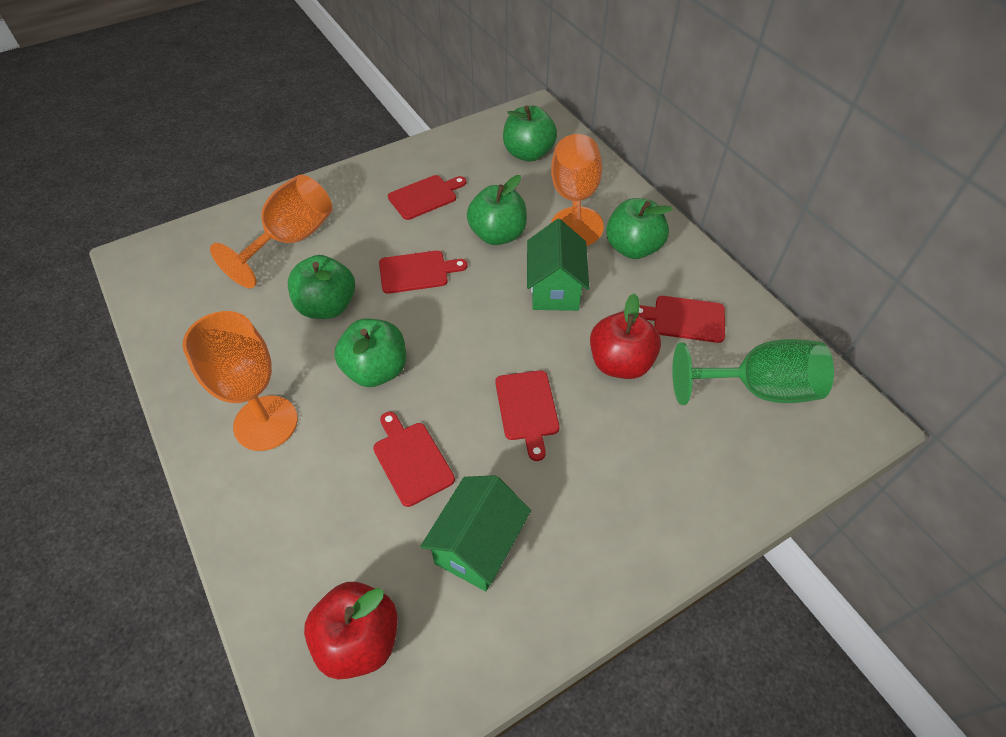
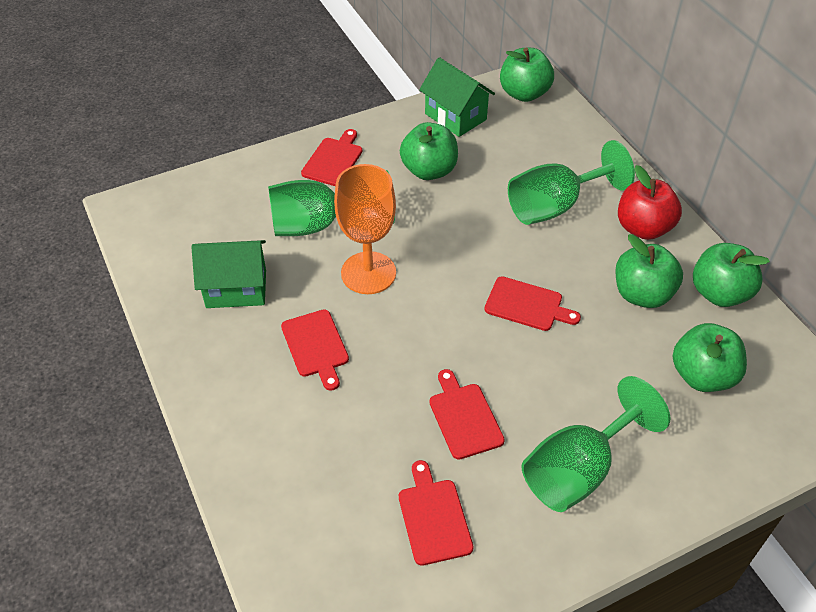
green goblet: 1 -> 3
orange goblet: 3 -> 1
red apple: 2 -> 1

